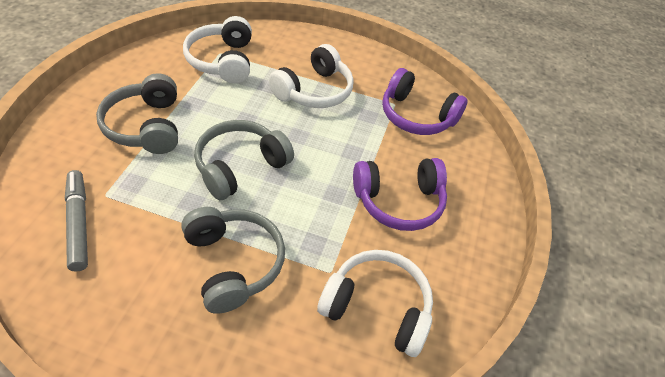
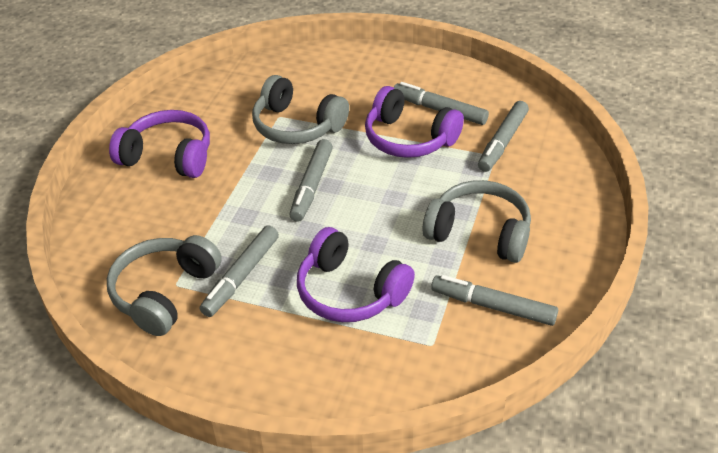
grey marker: 1 -> 5
purple headphones: 2 -> 3
white headphones: 3 -> 0

